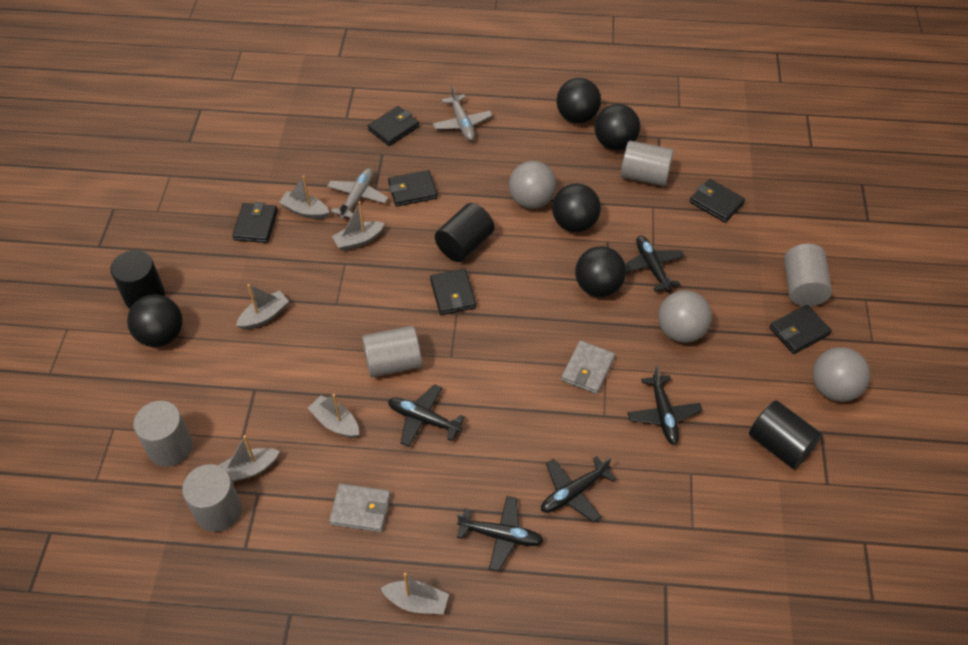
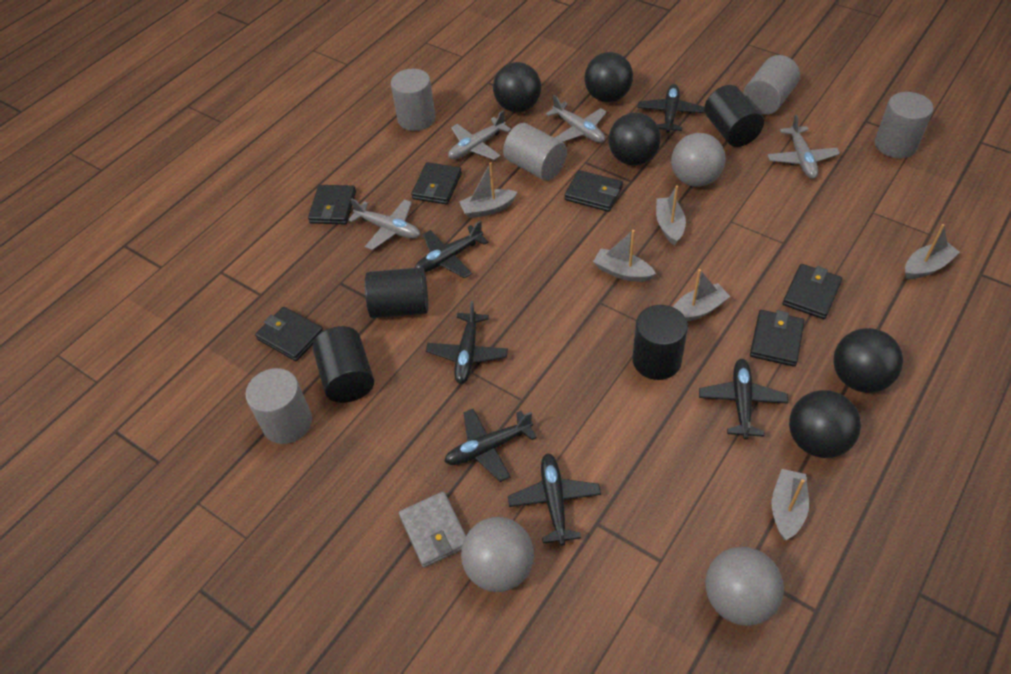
black cylinder: 3 -> 4
black plane: 5 -> 6
grey plane: 2 -> 4
grey wallet: 2 -> 1

